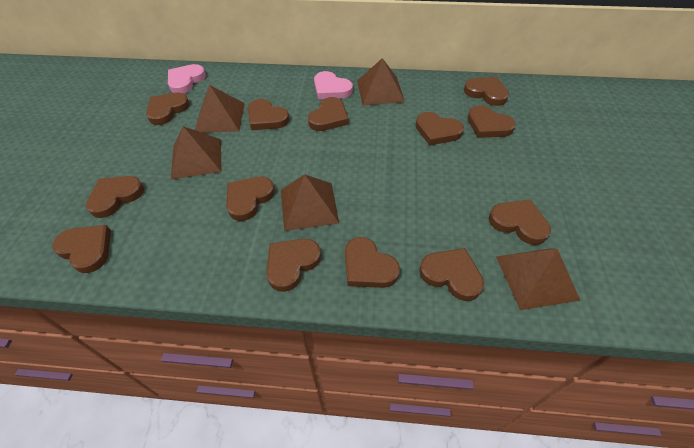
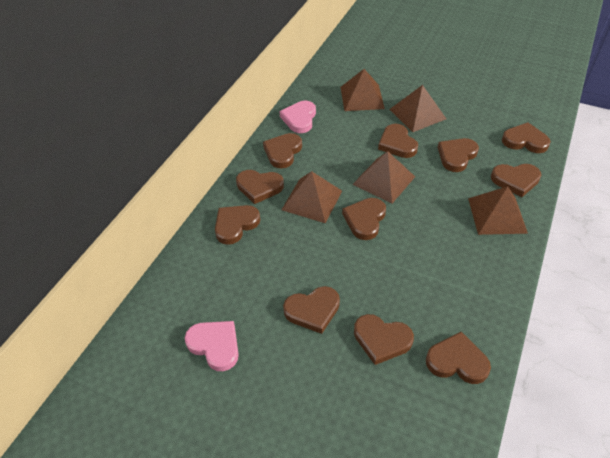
brown heart: 13 -> 11

